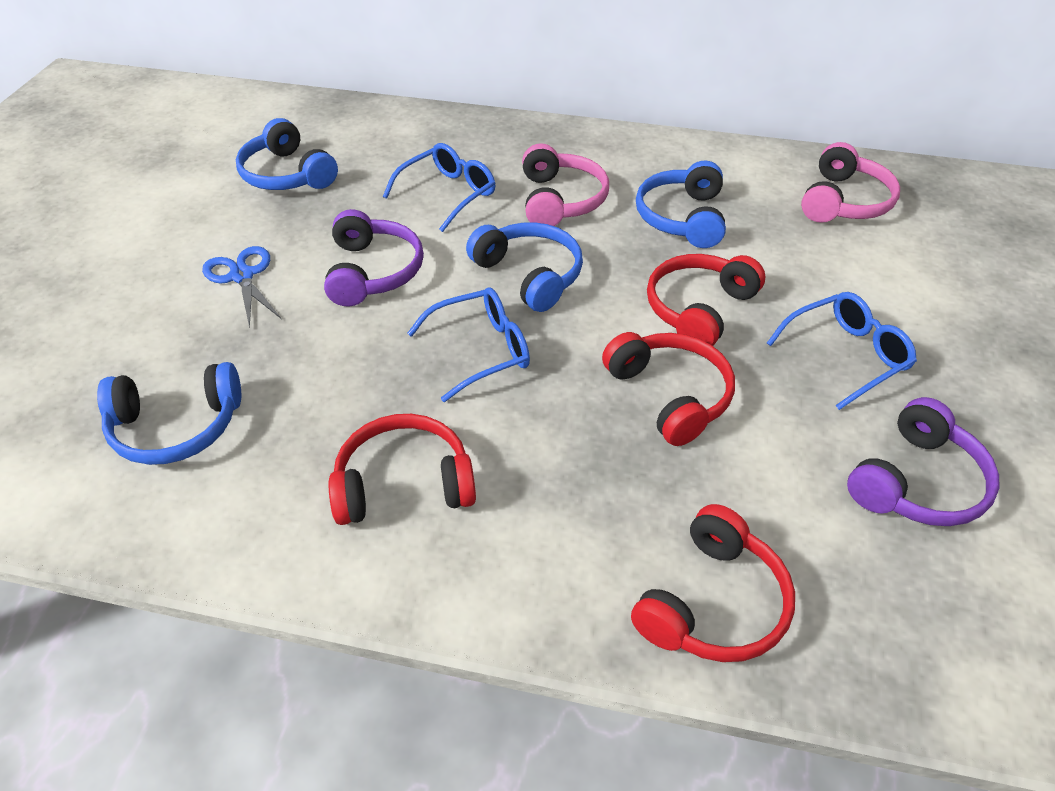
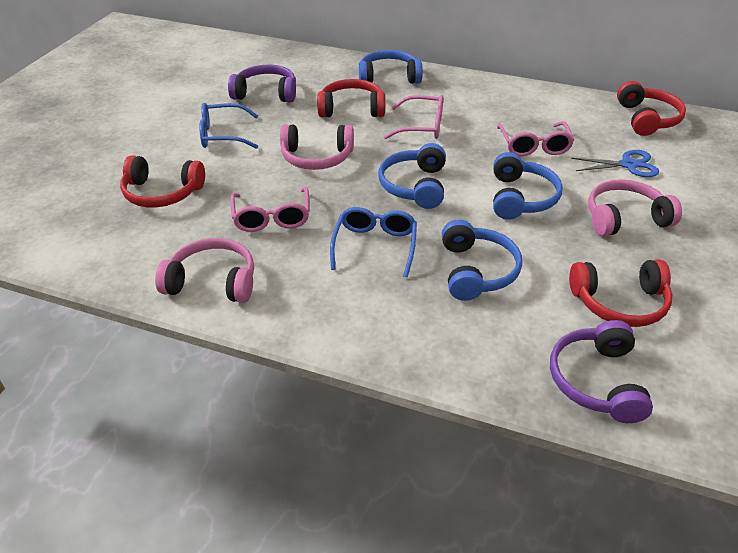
blue glasses: 3 -> 2
pink glasses: 0 -> 3
pink headphones: 2 -> 3

